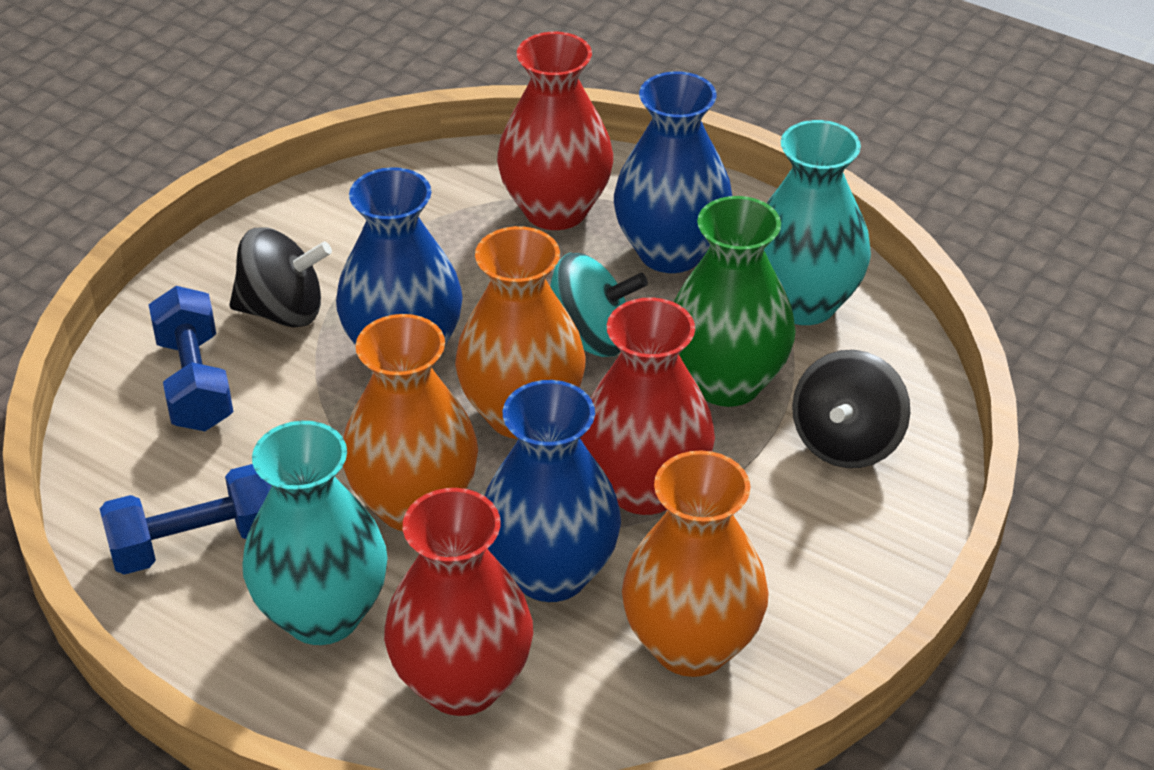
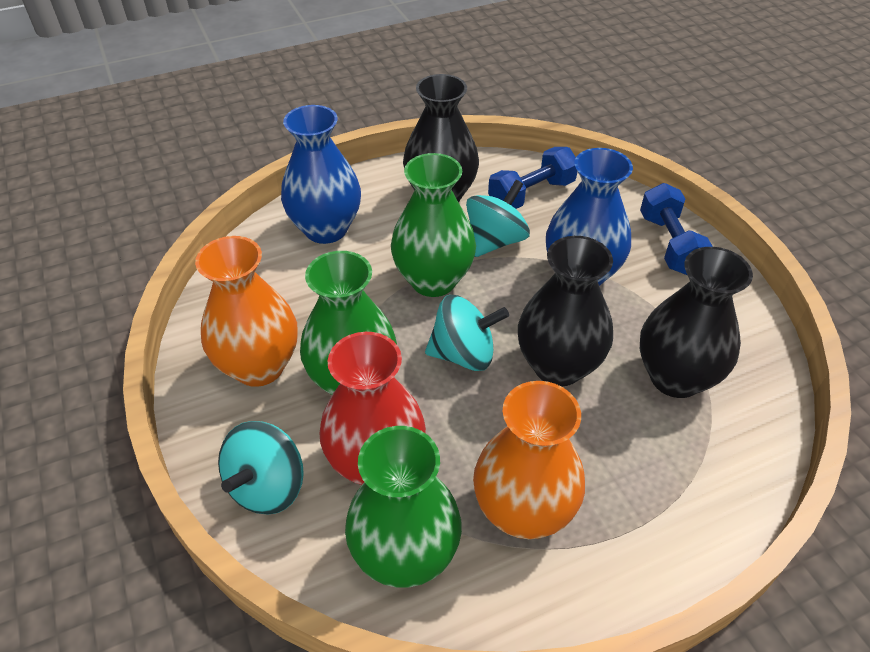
black spinning top: 2 -> 0
black vase: 0 -> 3
blue vase: 3 -> 2
green vase: 1 -> 3
orange vase: 3 -> 2
red vase: 3 -> 1
turquoise spinning top: 1 -> 3
turquoise vase: 2 -> 0

